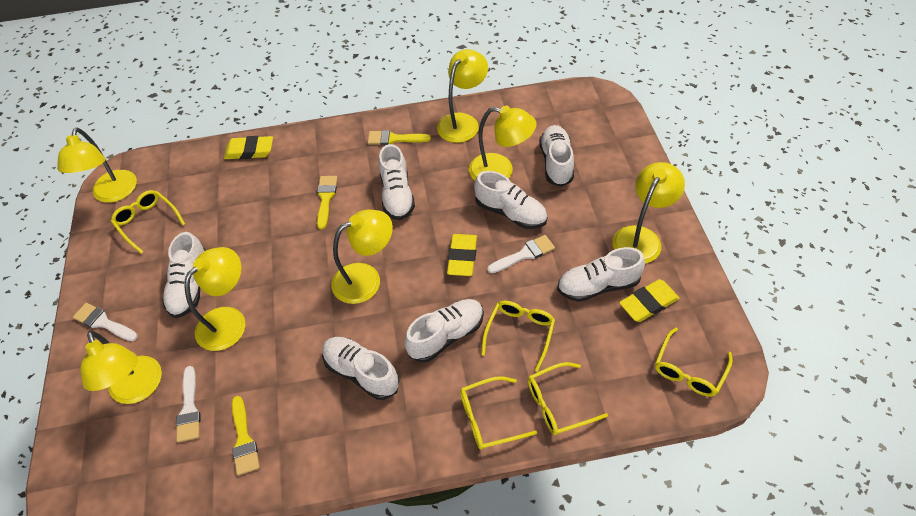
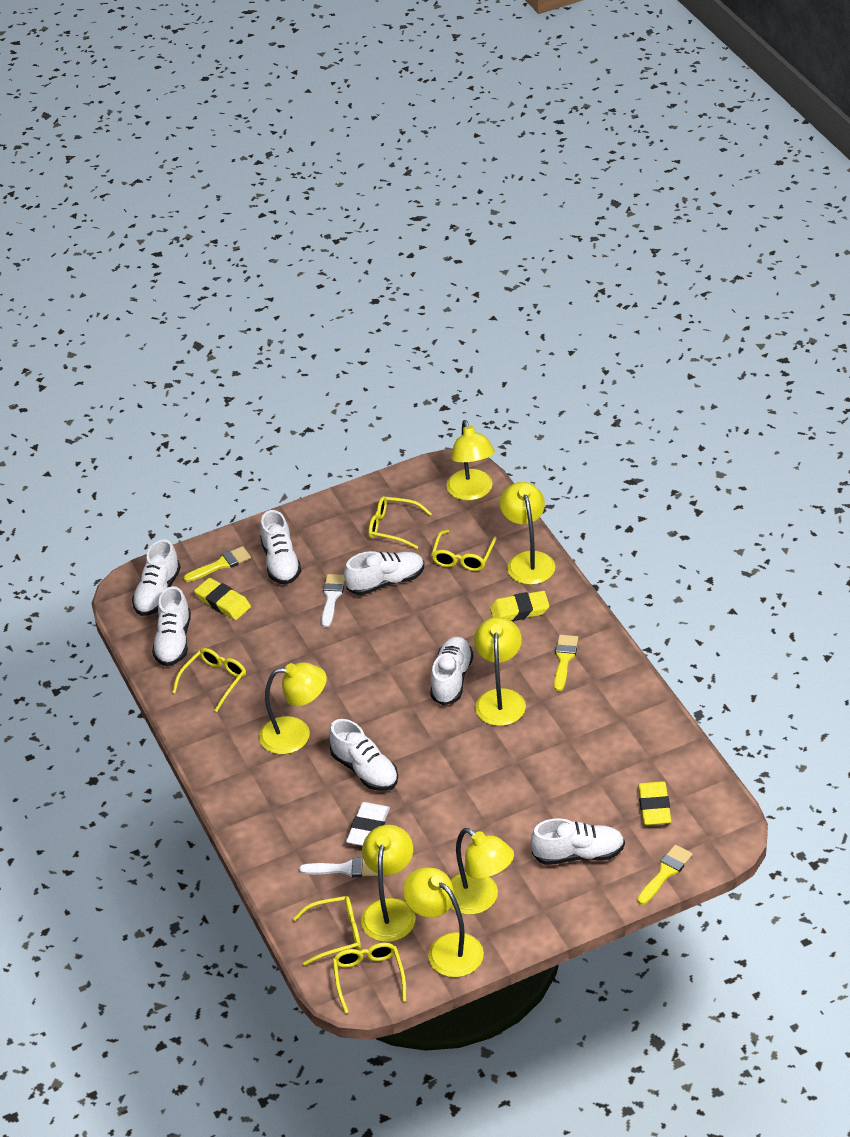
white brush: 3 -> 2
white eraser: 0 -> 1

